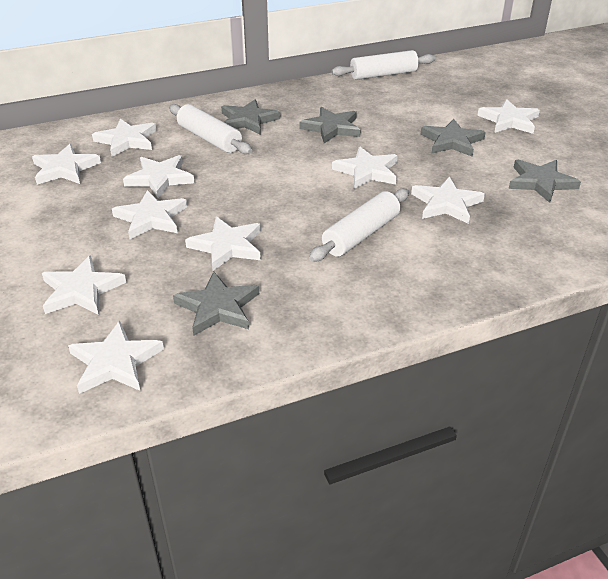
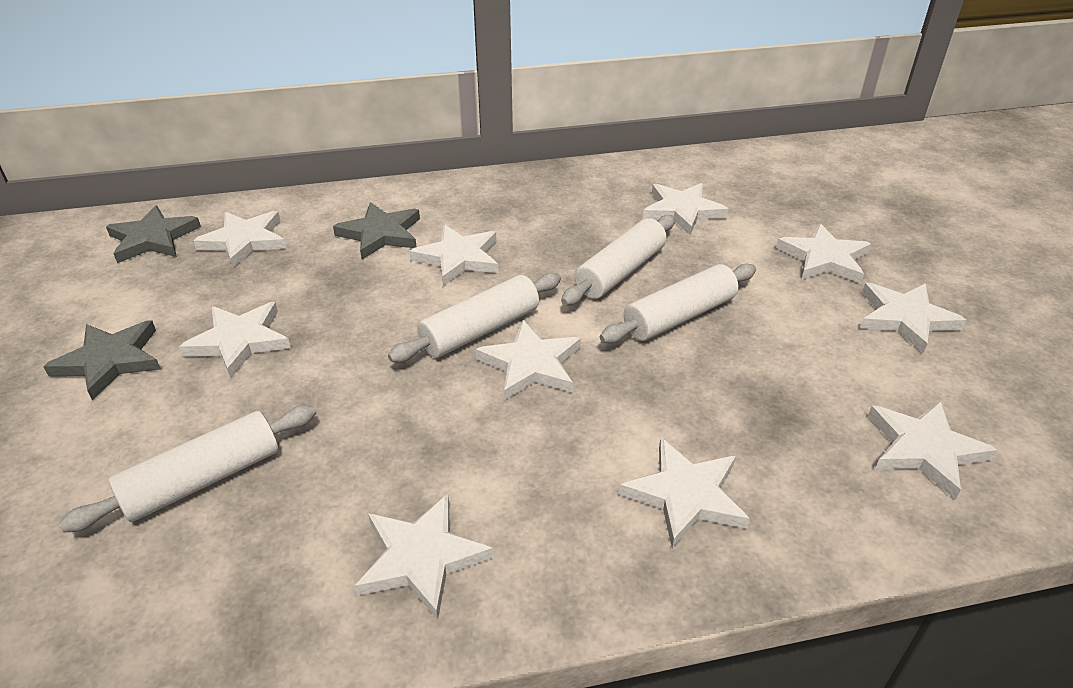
grey star: 5 -> 3
white rolling pin: 3 -> 4

